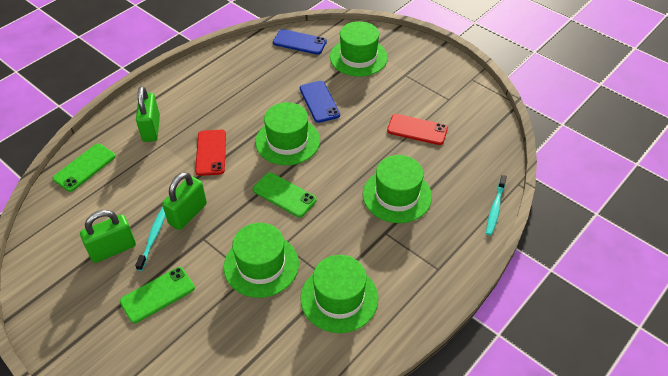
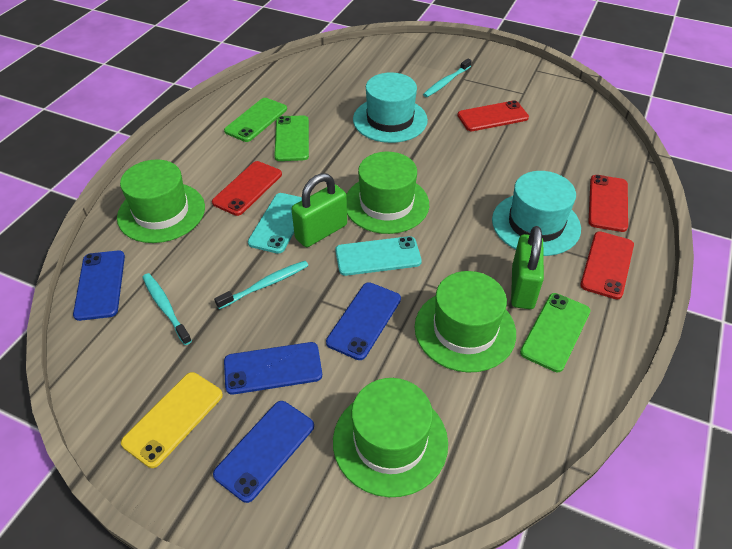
blue phone: 2 -> 4
green hat: 5 -> 4
green padlock: 3 -> 2
red phone: 2 -> 4
turquoise hat: 0 -> 2
turquoise phone: 0 -> 2
turquoise toothbrush: 2 -> 3
yellow phone: 0 -> 1

